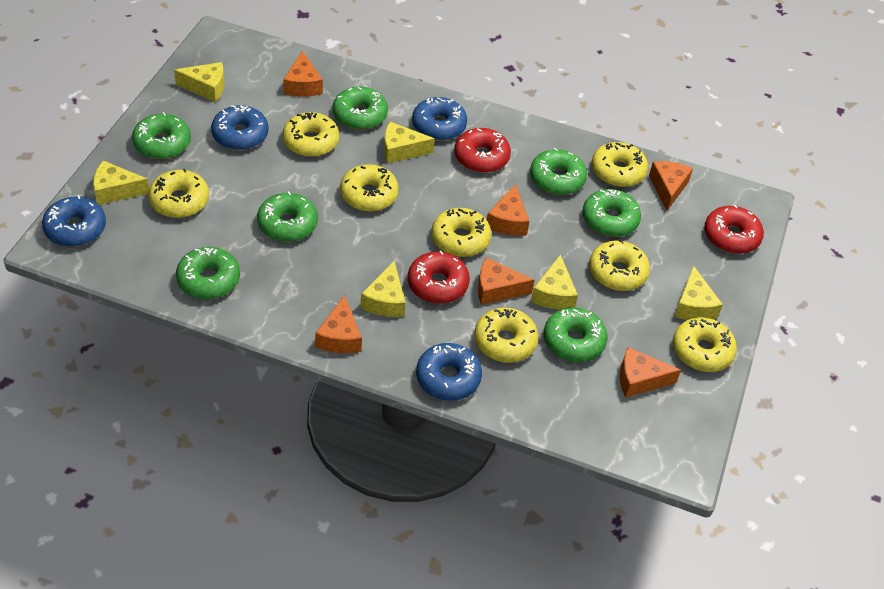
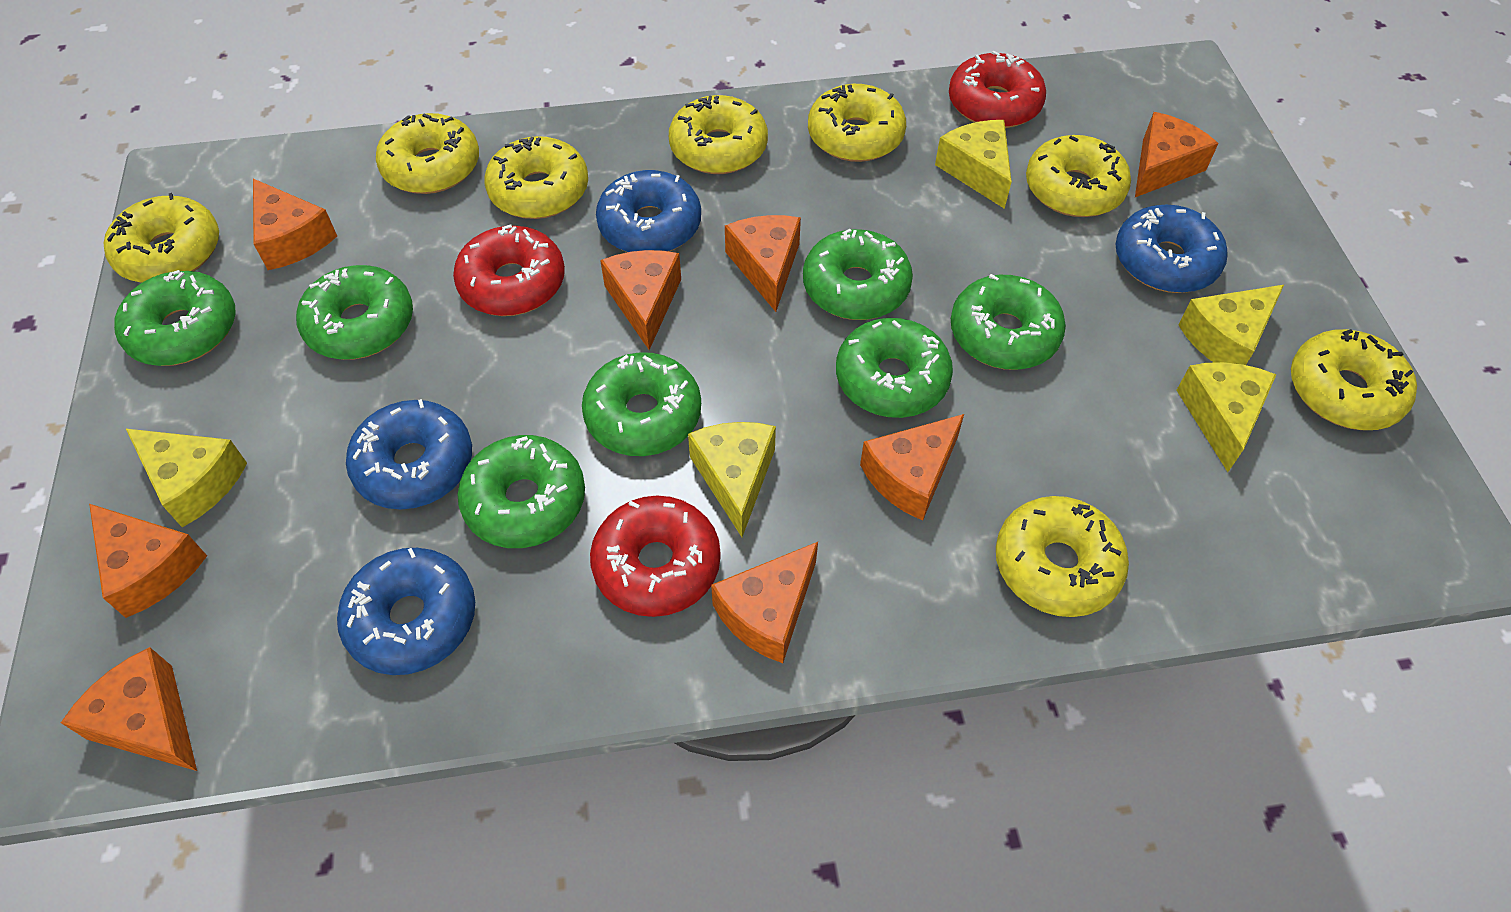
orange cheese: 6 -> 8
yellow cheese: 6 -> 5

